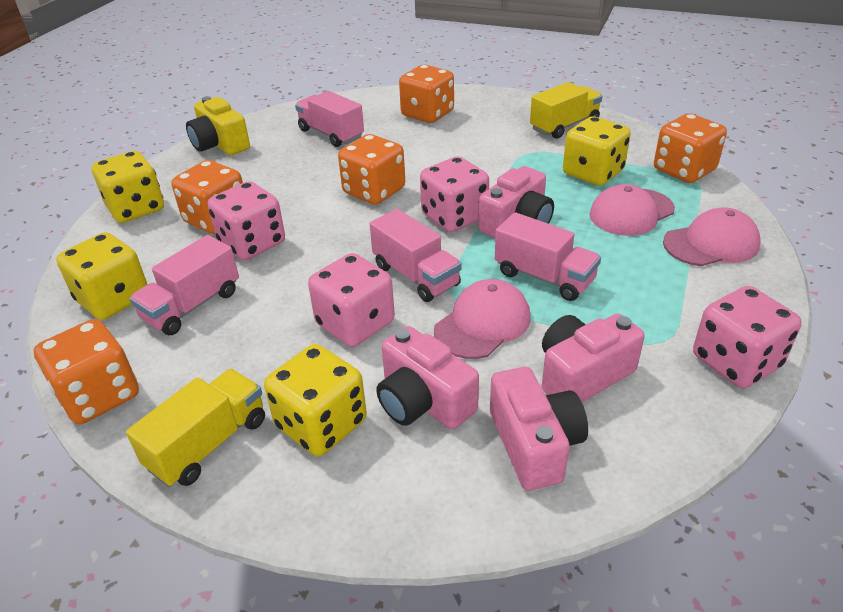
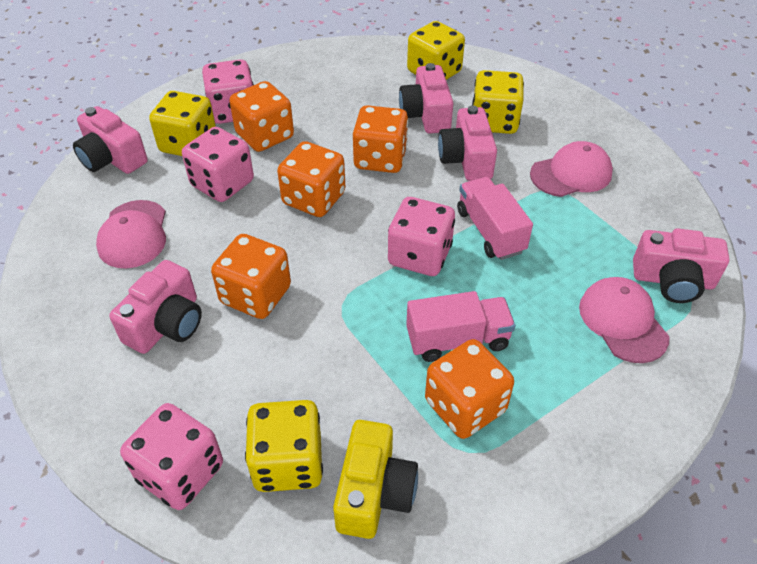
pink camera: 4 -> 5
pink truck: 4 -> 2
yellow truck: 2 -> 0

